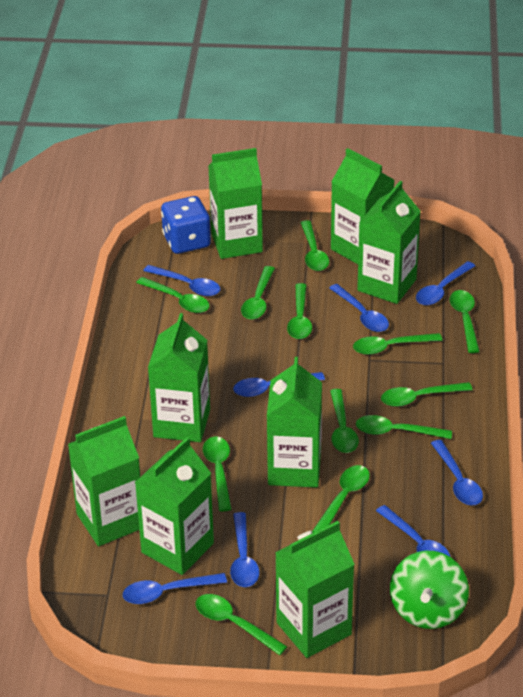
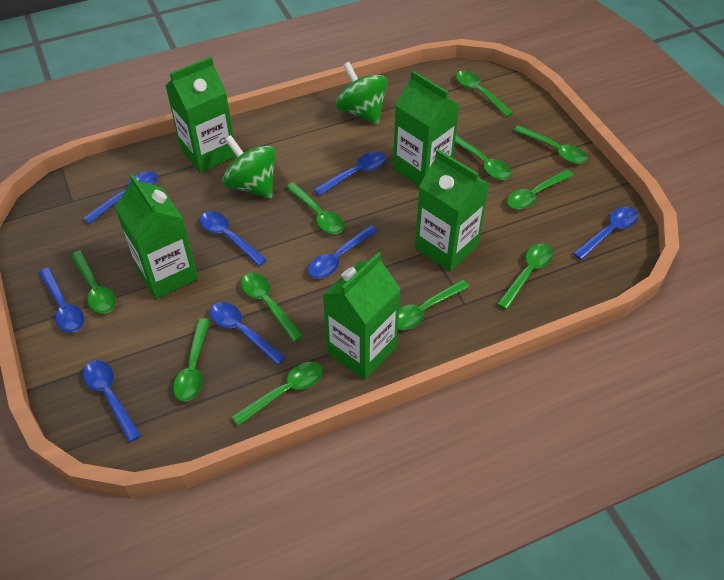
blue dice: 1 -> 0
green carton: 8 -> 5
green spinning top: 1 -> 2
green spoon: 12 -> 11

